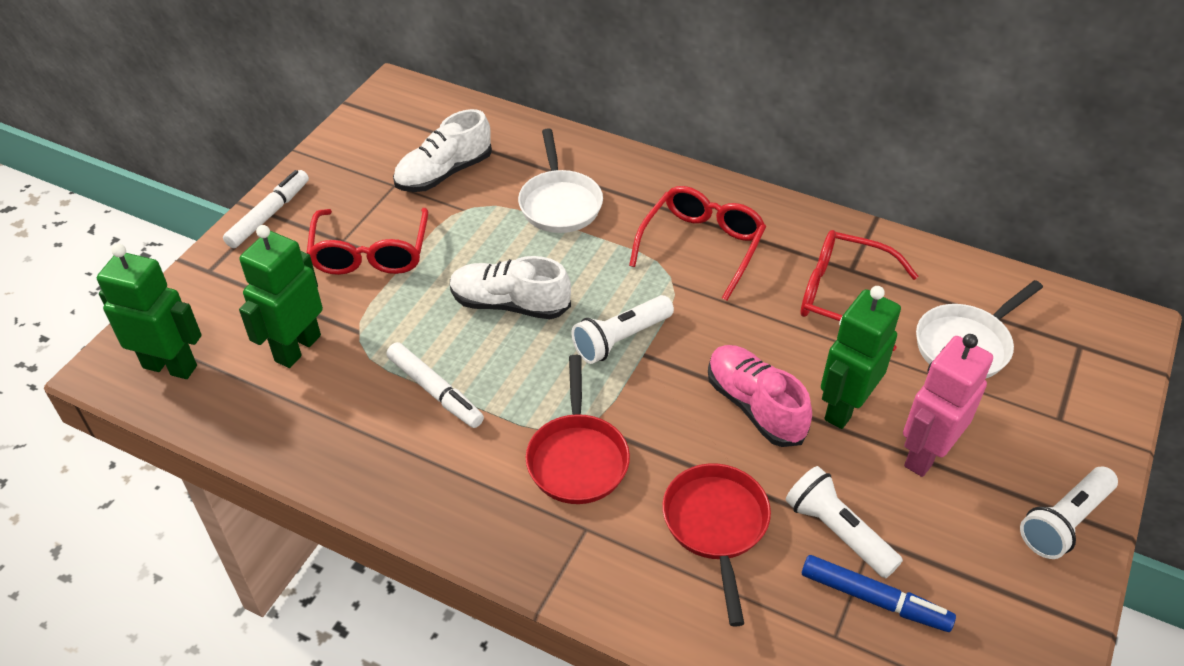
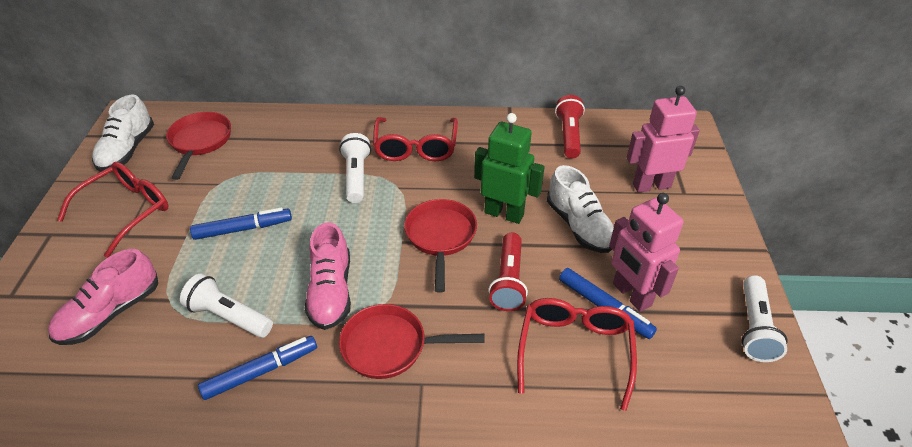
blue marker: 1 -> 3
green robot: 3 -> 1
pink robot: 1 -> 2
pink shoe: 1 -> 2
red flashlight: 0 -> 2
red pan: 2 -> 3
white marker: 2 -> 0
white pan: 2 -> 0

